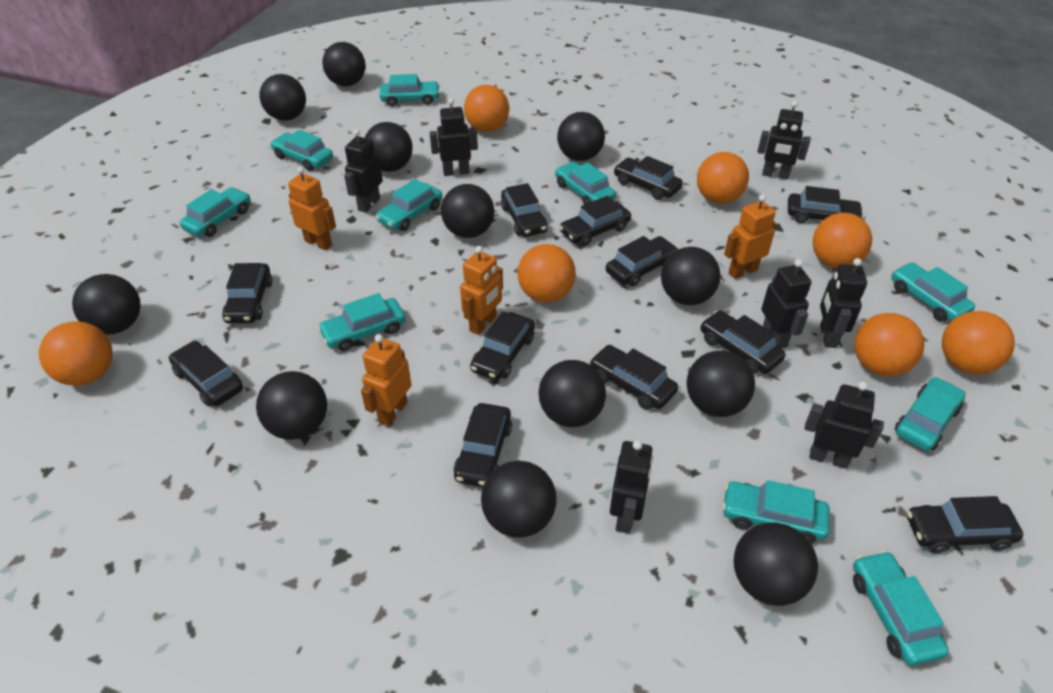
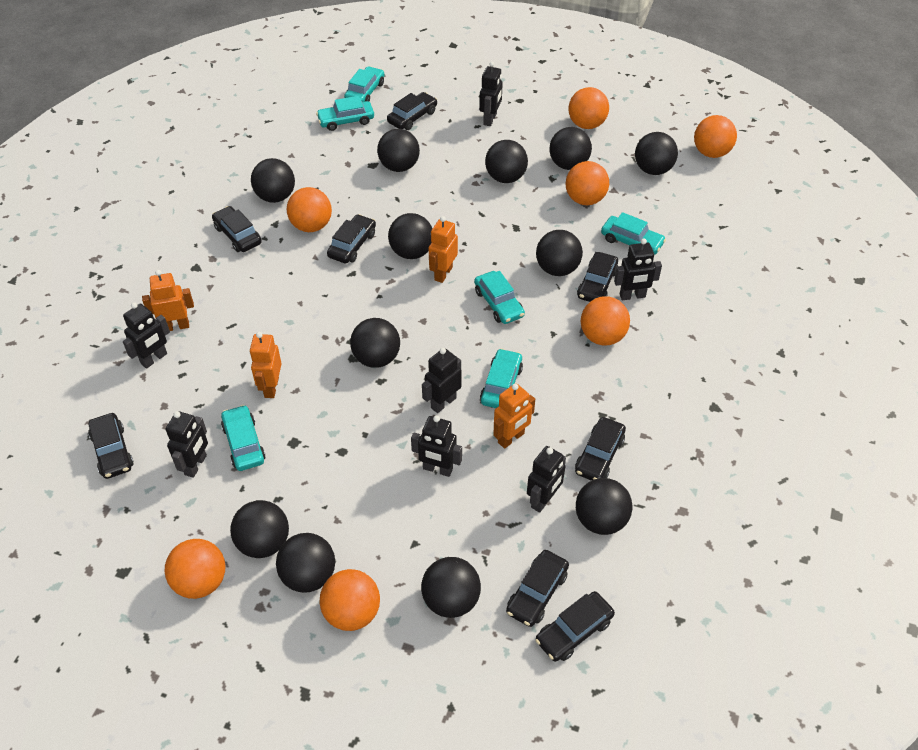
black car: 12 -> 8
turquoise car: 10 -> 6

